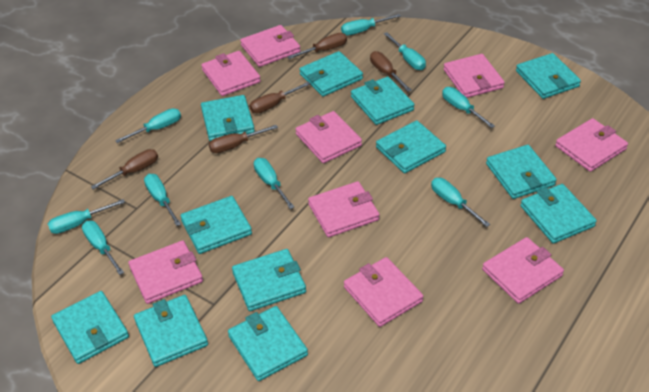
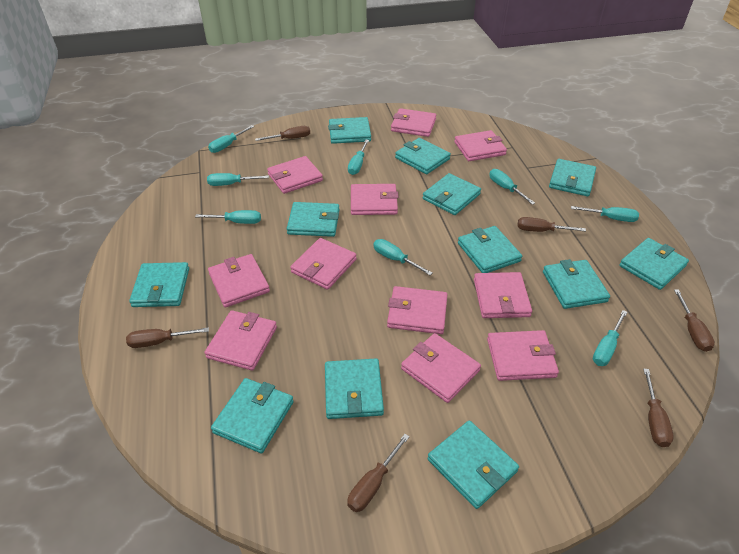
brown screwdriver: 5 -> 6
pink wallet: 9 -> 11
turquoise screwdriver: 9 -> 8

